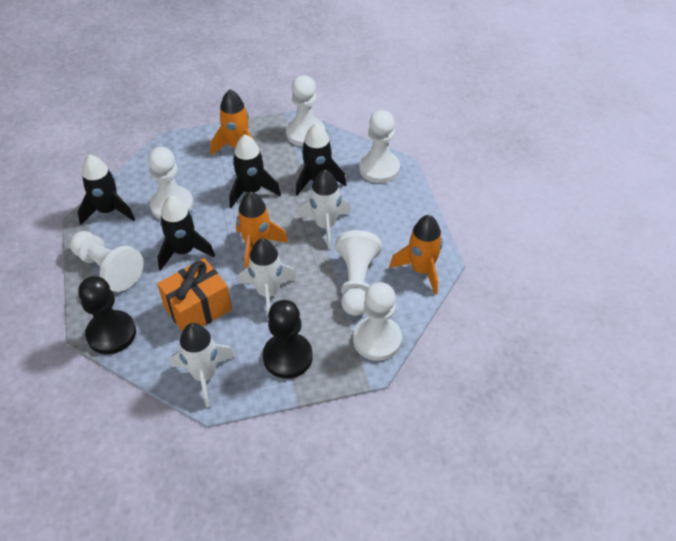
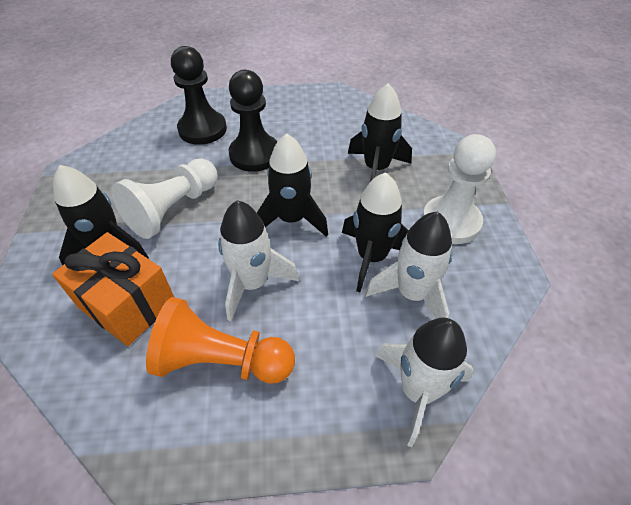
orange pawn: 0 -> 1
orange rocket: 3 -> 0
white pawn: 6 -> 2

